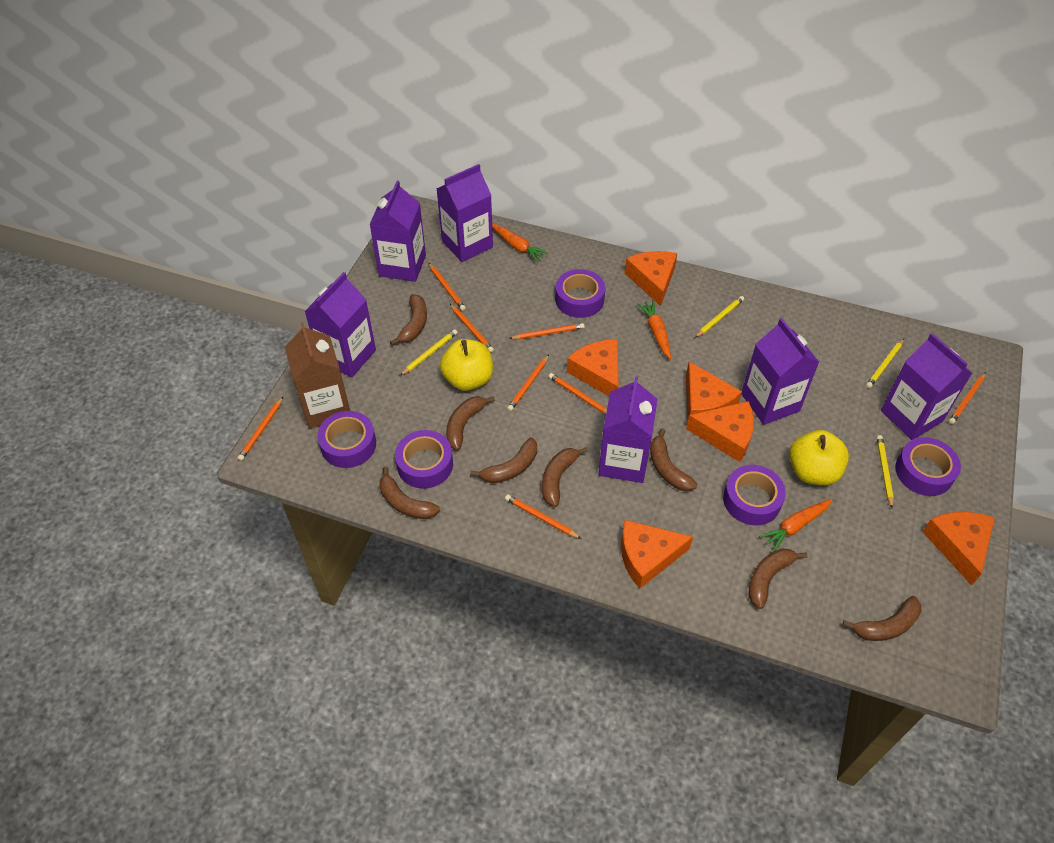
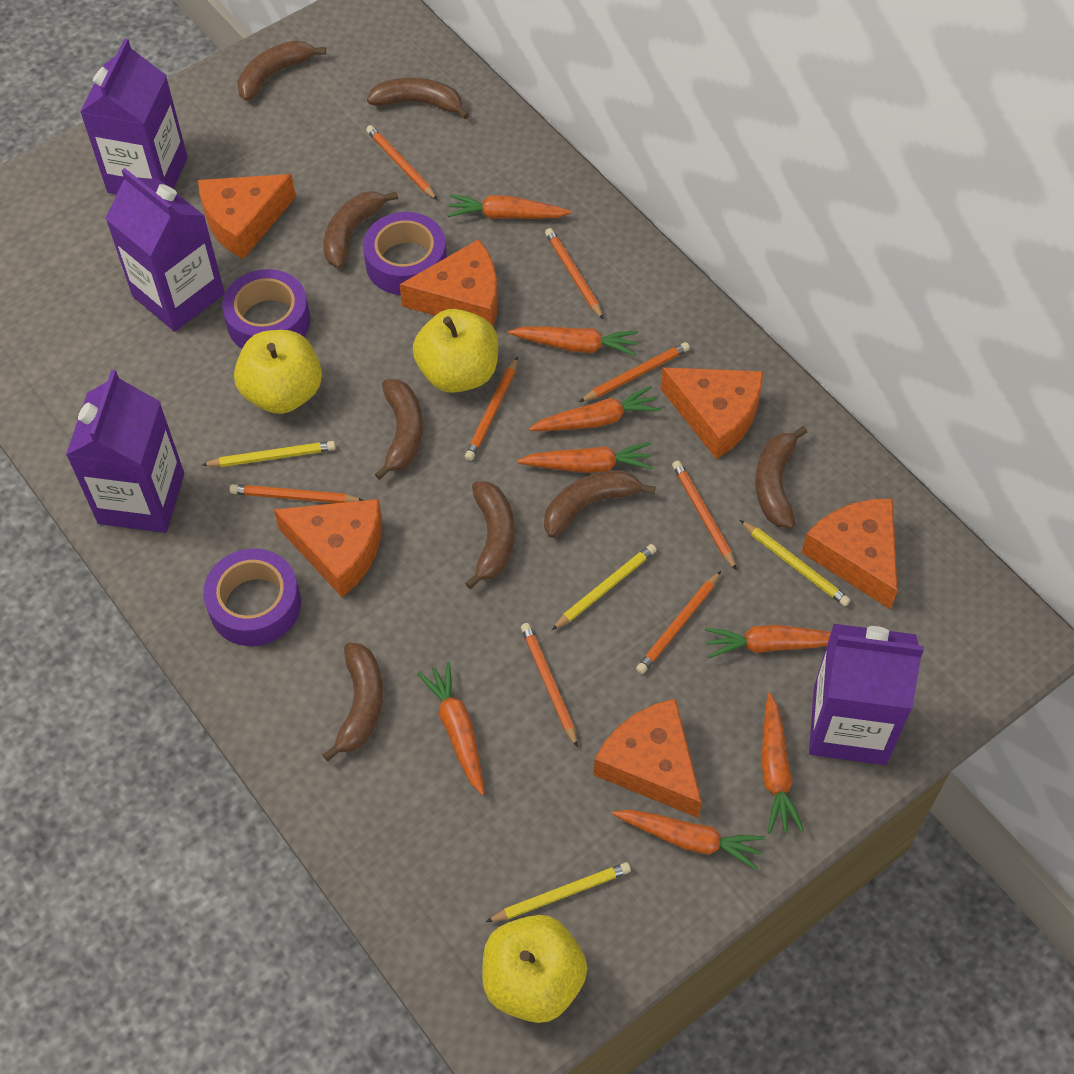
brown carton: 1 -> 0
orange carrot: 3 -> 8
purple carton: 6 -> 4
purple tape: 5 -> 3
yellow apple: 2 -> 3

